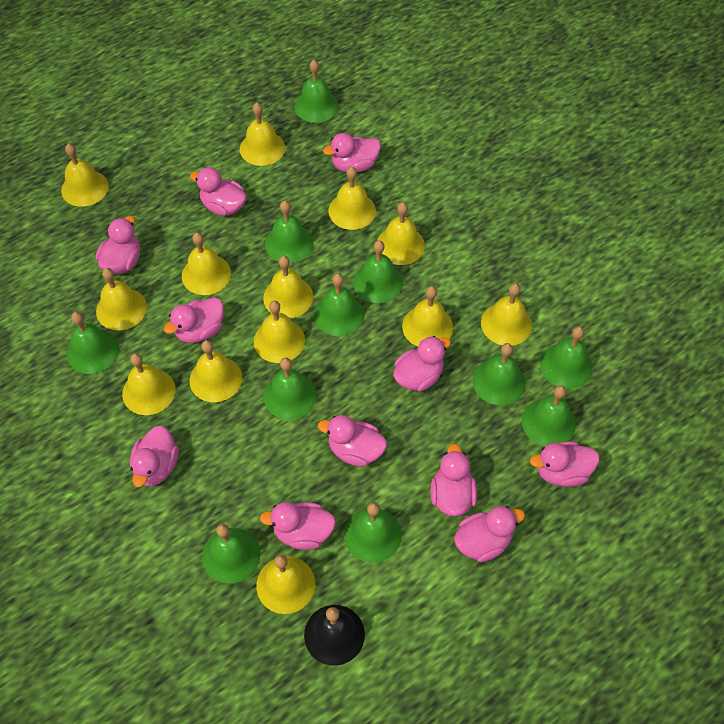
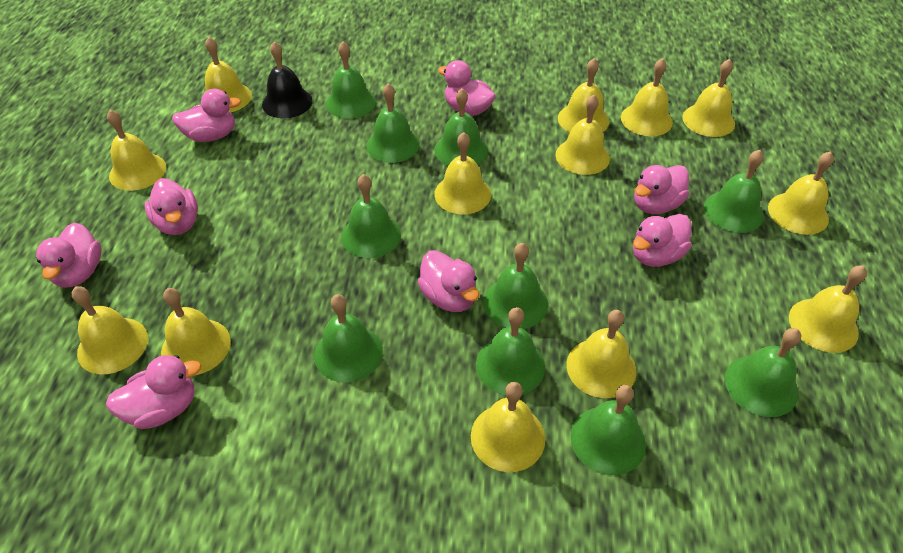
green bell: 11 -> 10
pink duck: 11 -> 8

